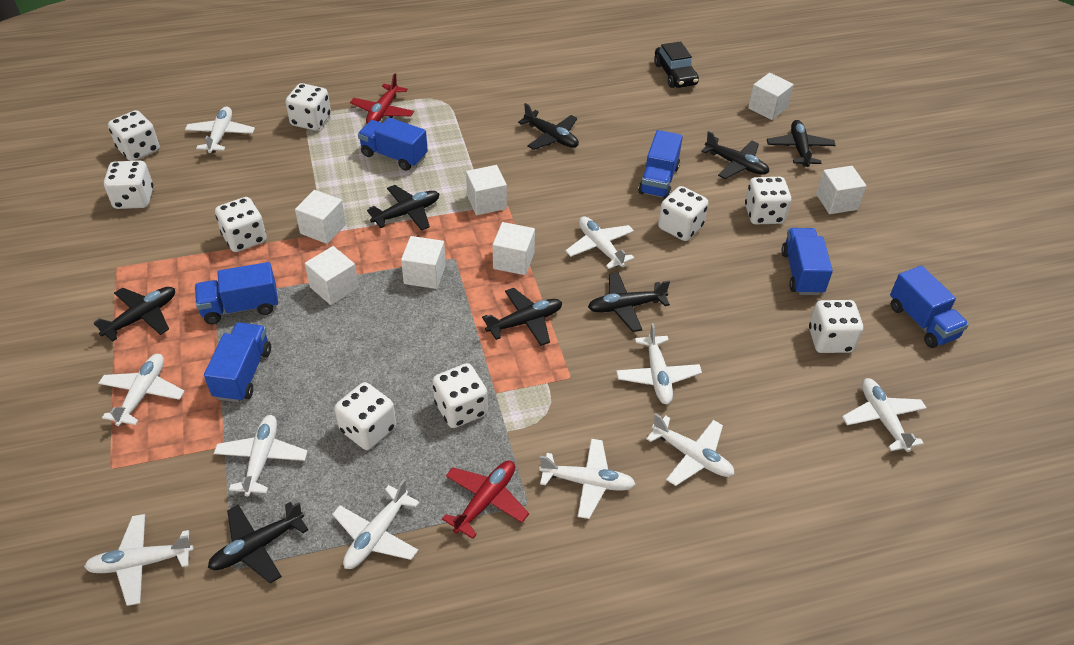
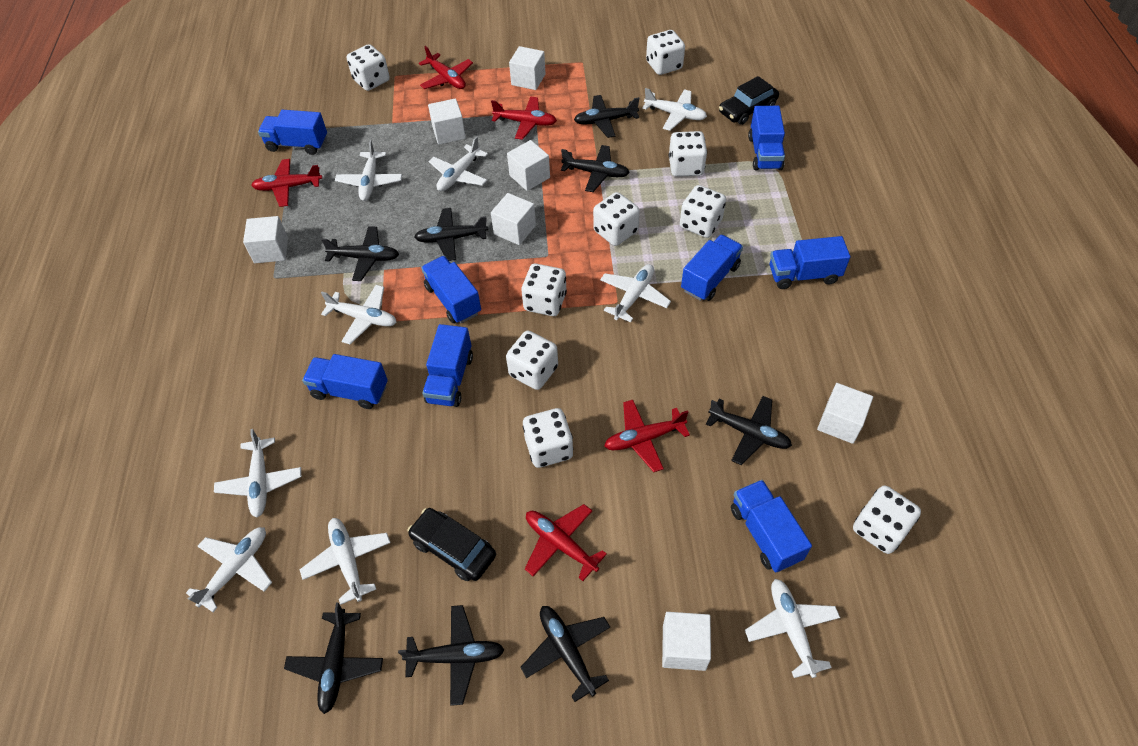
black car: 1 -> 2
blue truck: 6 -> 8
red plane: 2 -> 5
white plane: 10 -> 9

